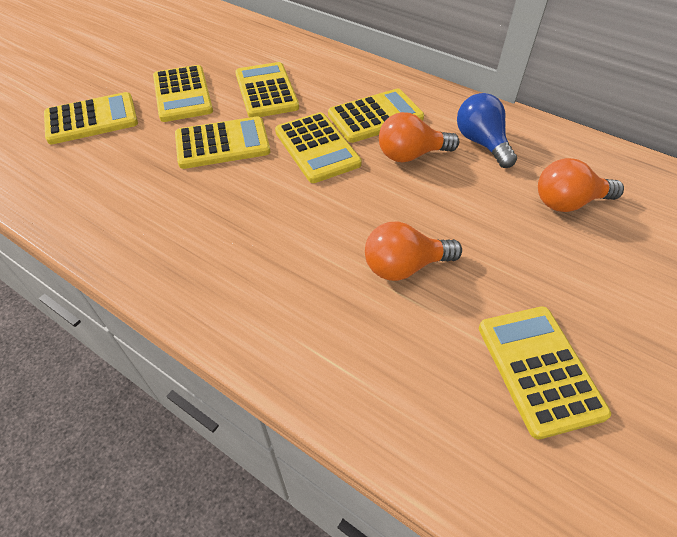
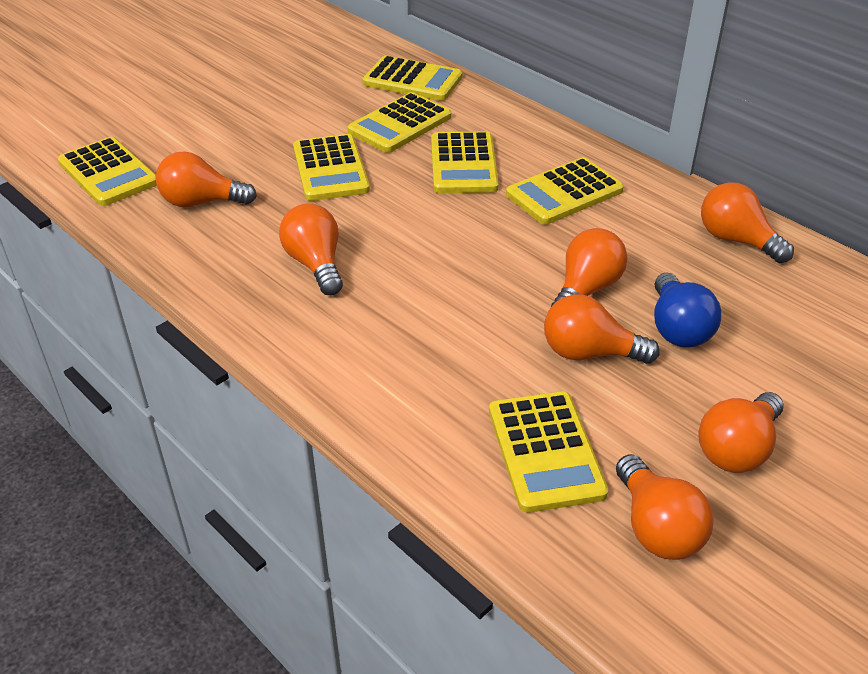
orange light bulb: 3 -> 7

